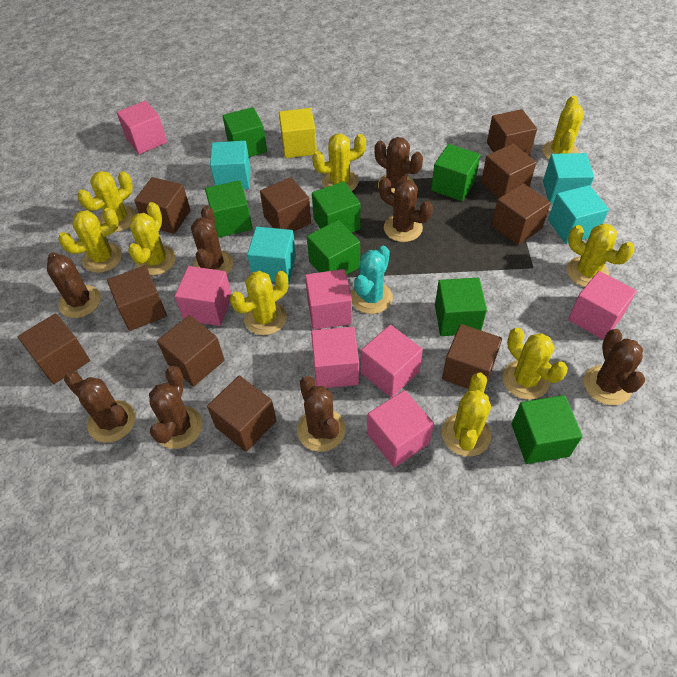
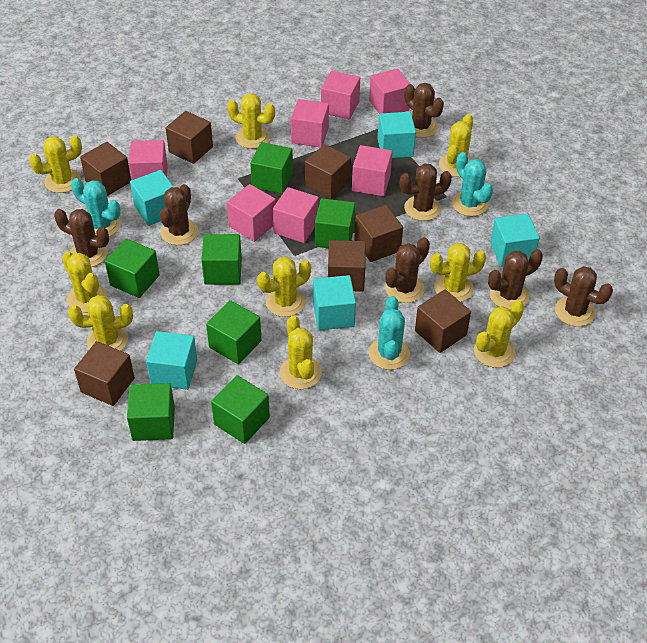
brown cactus: 8 -> 7
brown cube: 10 -> 7
turquoise cactus: 1 -> 3
turquoise cube: 4 -> 5
yellow cube: 1 -> 0

